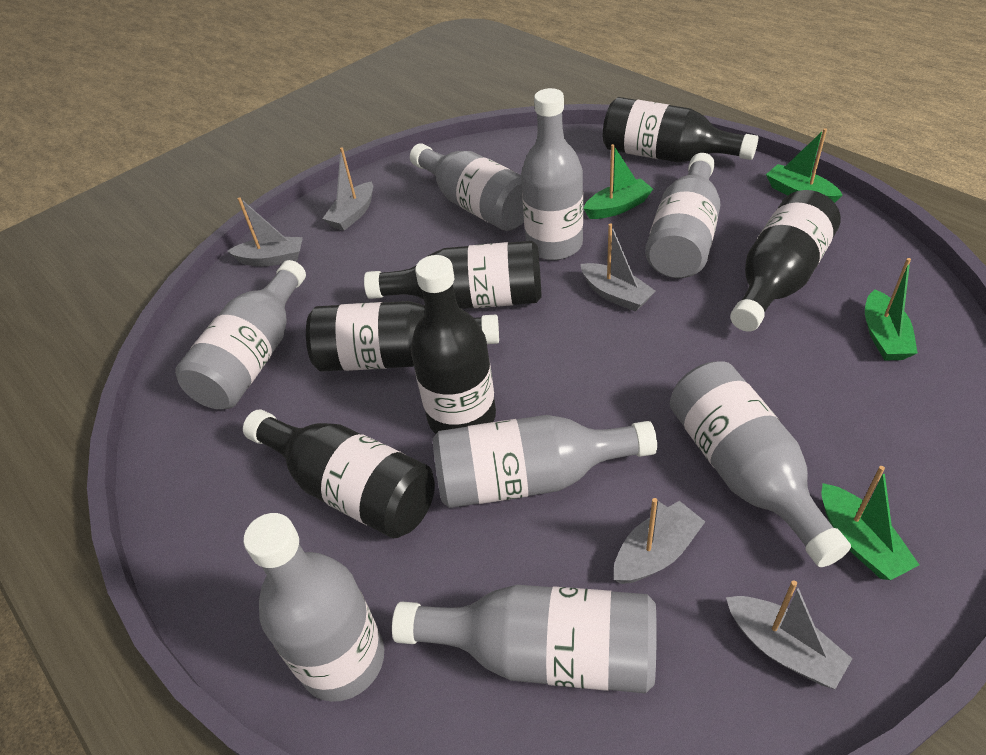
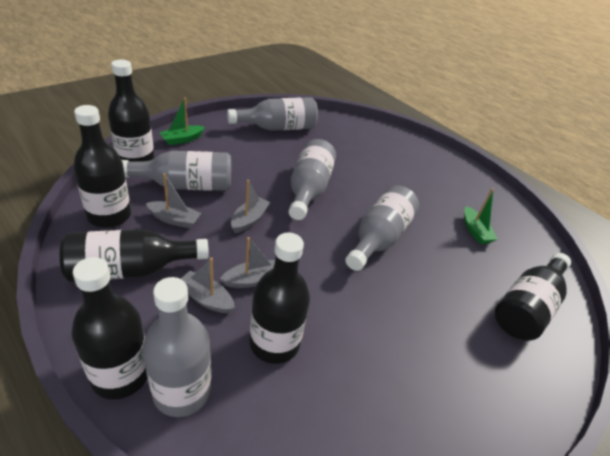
green boat: 4 -> 2
grey boat: 5 -> 4
grey bottle: 8 -> 5

